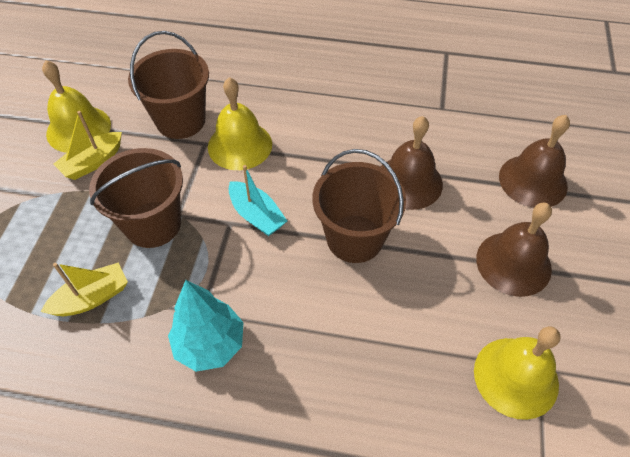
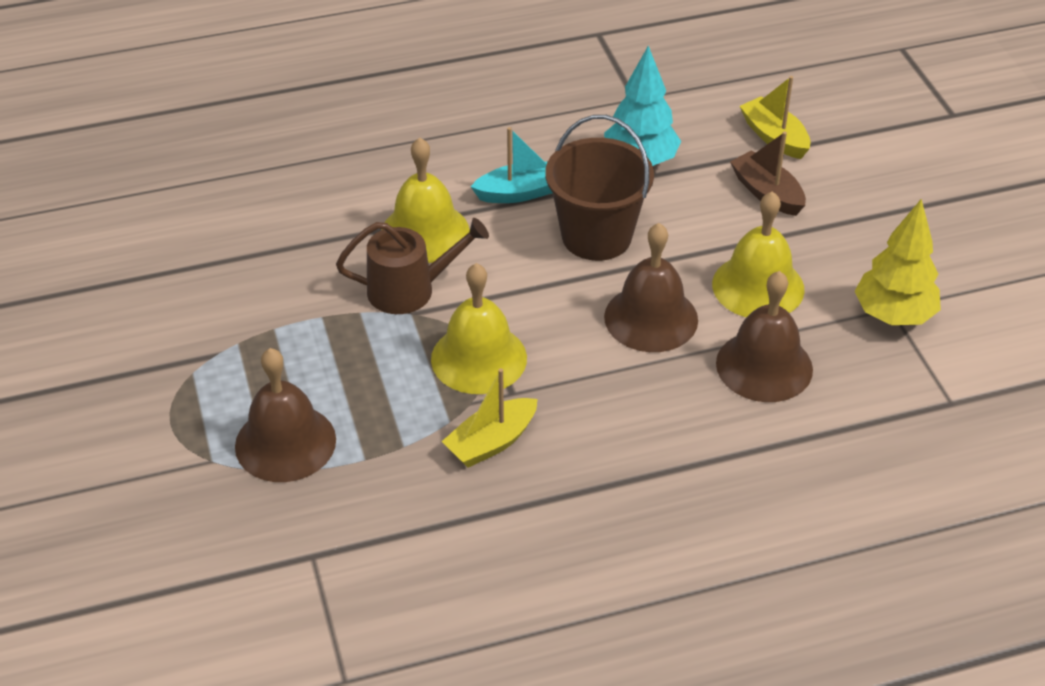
brown boat: 0 -> 1
brown bucket: 3 -> 1
brown watering can: 0 -> 1
yellow tree: 0 -> 1

